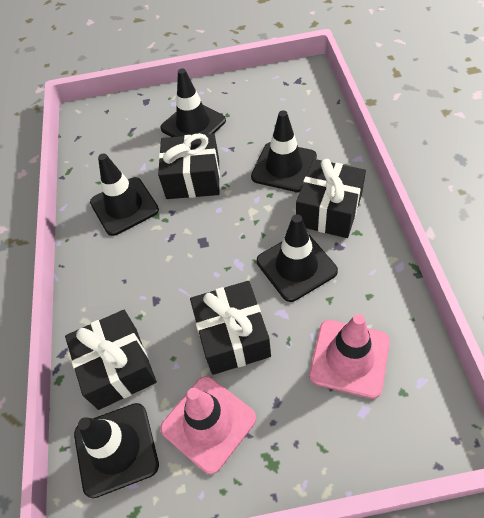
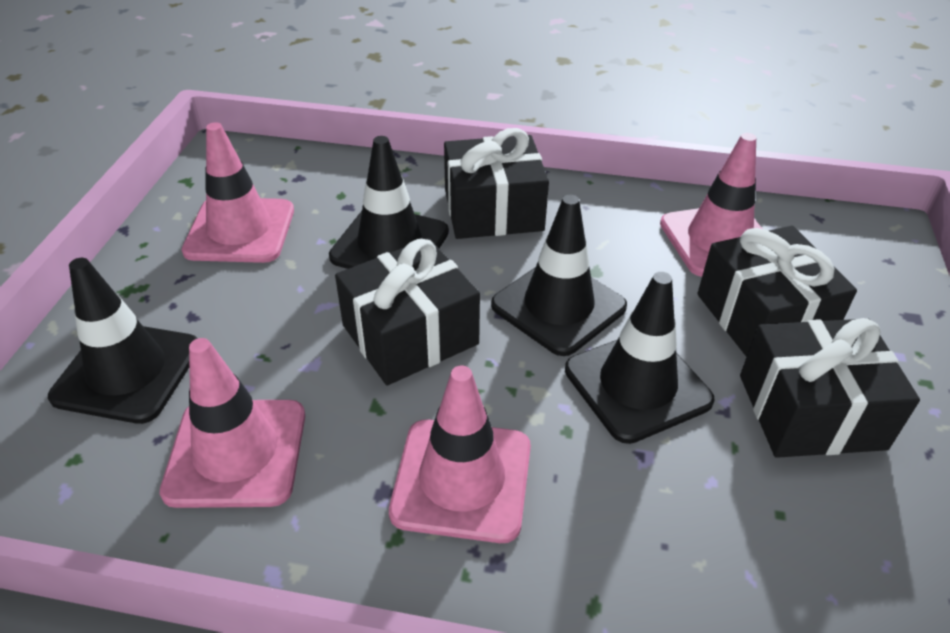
black traffic cone: 5 -> 4
pink traffic cone: 2 -> 4

